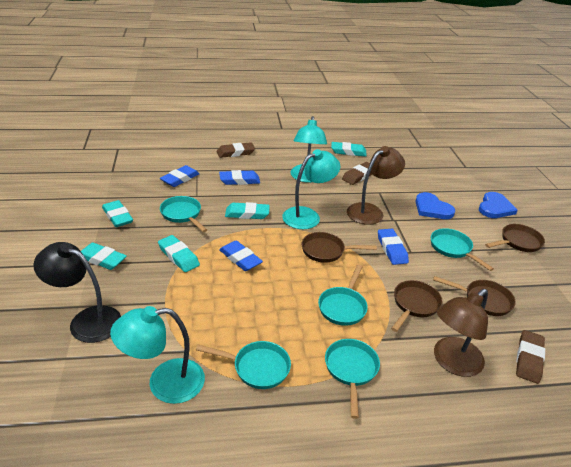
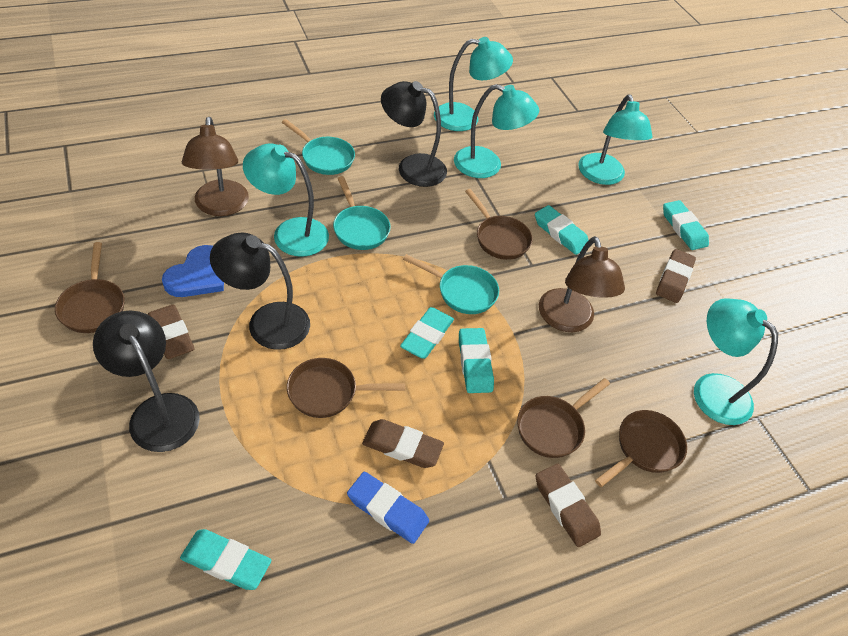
black lamp: 1 -> 3
blue eraser: 4 -> 1
blue heart: 2 -> 1
brown eraser: 3 -> 4
brown pan: 4 -> 5
turquoise lamp: 3 -> 5
turquoise pan: 5 -> 3

